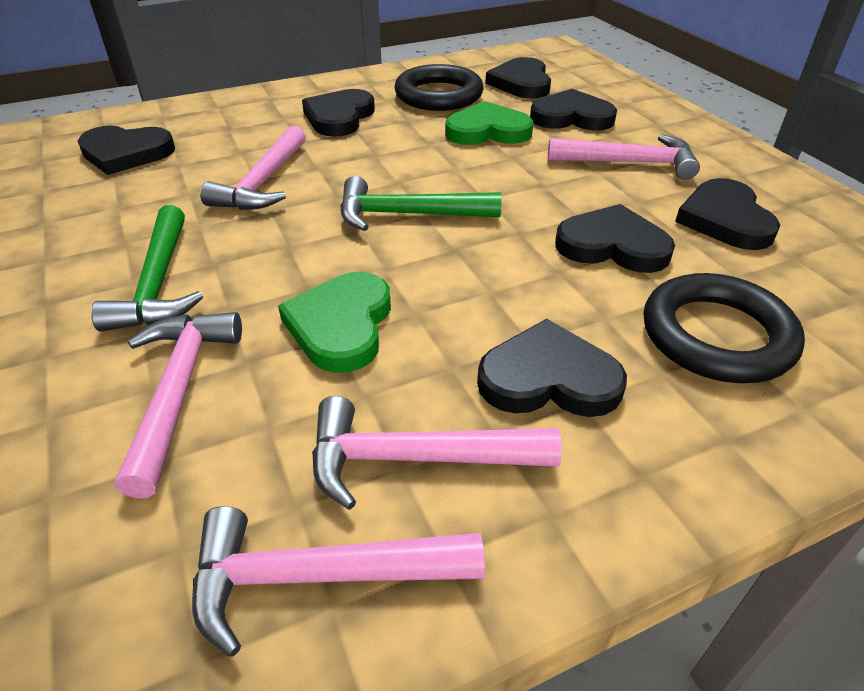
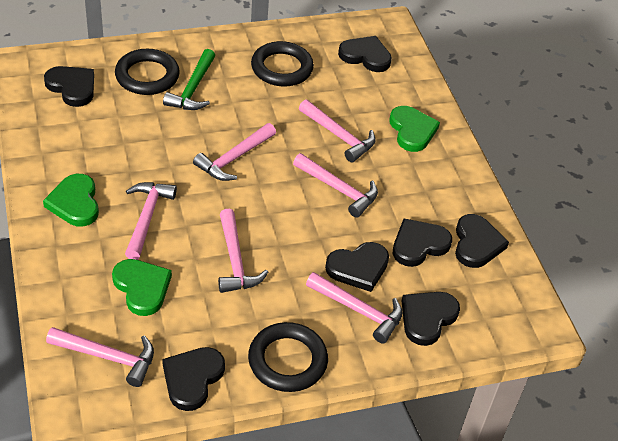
black ring: 2 -> 3
green hammer: 2 -> 1
green heart: 2 -> 3
pink hammer: 5 -> 7

